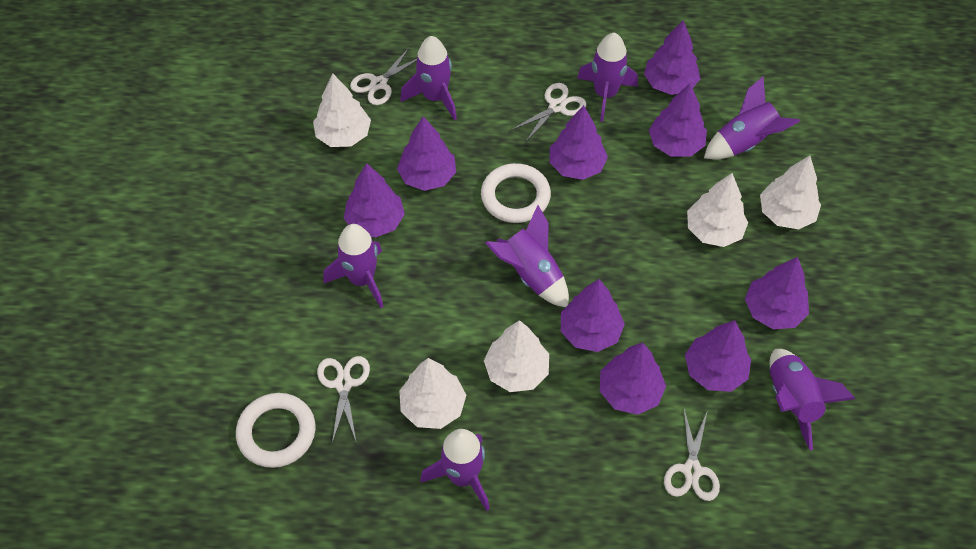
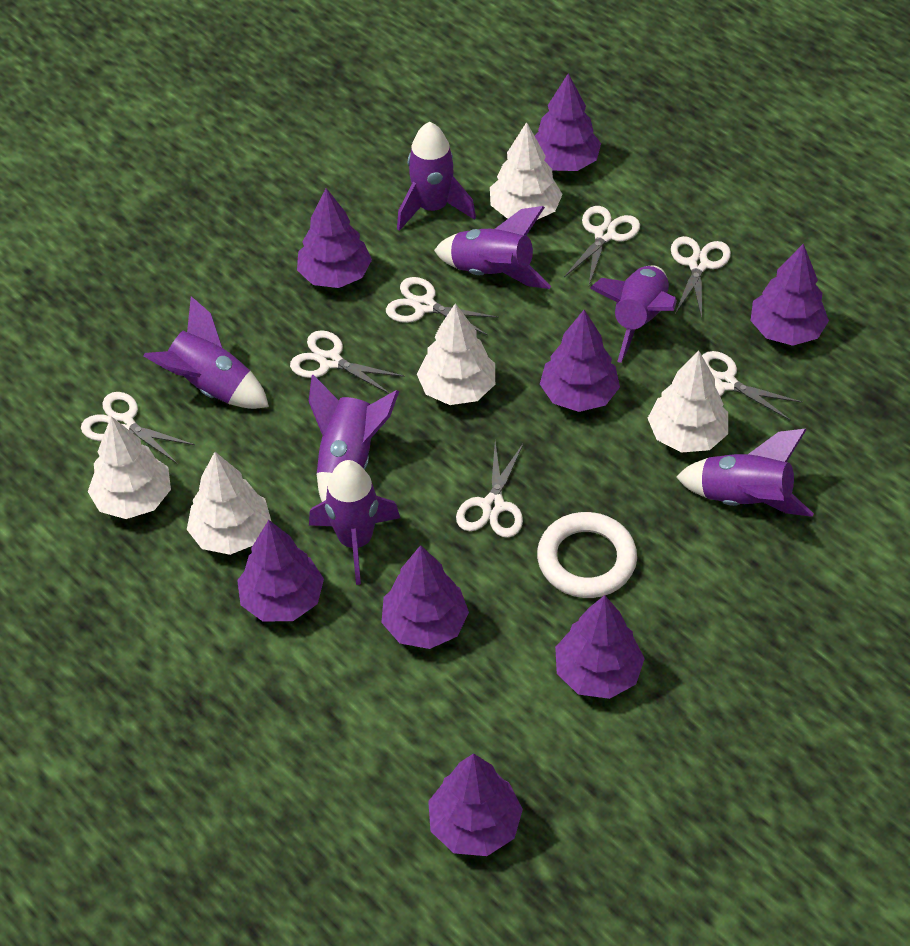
purple tree: 9 -> 8
white ring: 2 -> 1
white scissors: 4 -> 7

